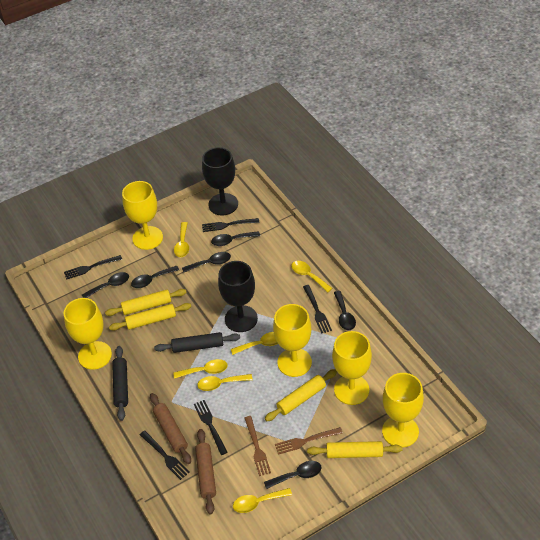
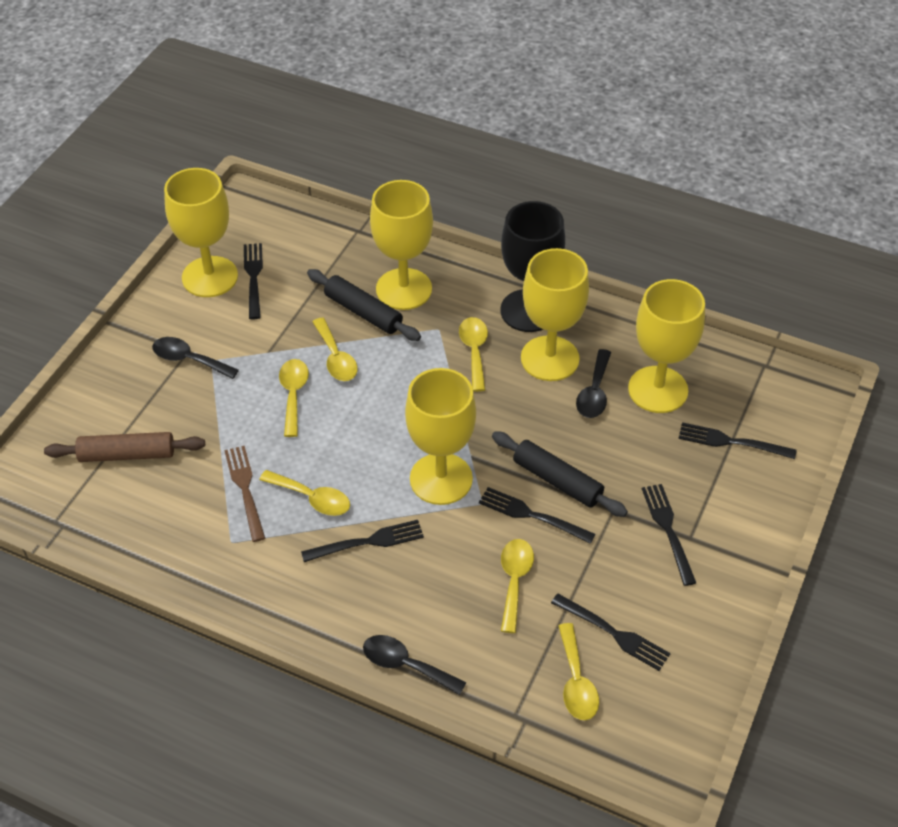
black fork: 5 -> 6
black goblet: 2 -> 1
black spoon: 6 -> 3
brown fork: 2 -> 1
brown rolling pin: 2 -> 1
yellow rolling pin: 4 -> 0

